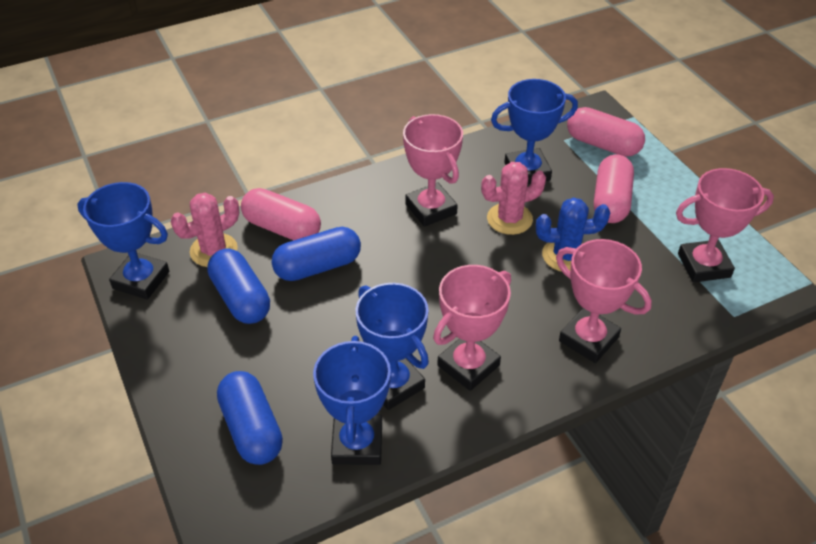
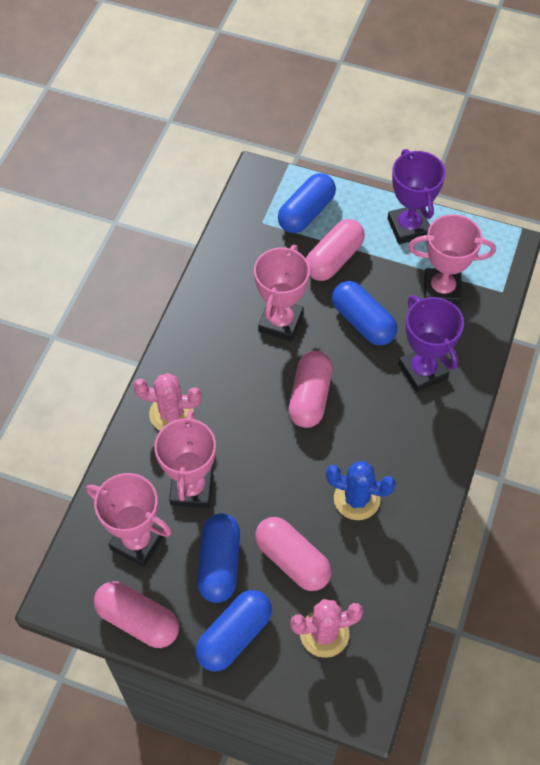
blue capsule: 3 -> 4
blue trophy: 4 -> 0
pink capsule: 3 -> 4
purple trophy: 0 -> 2

